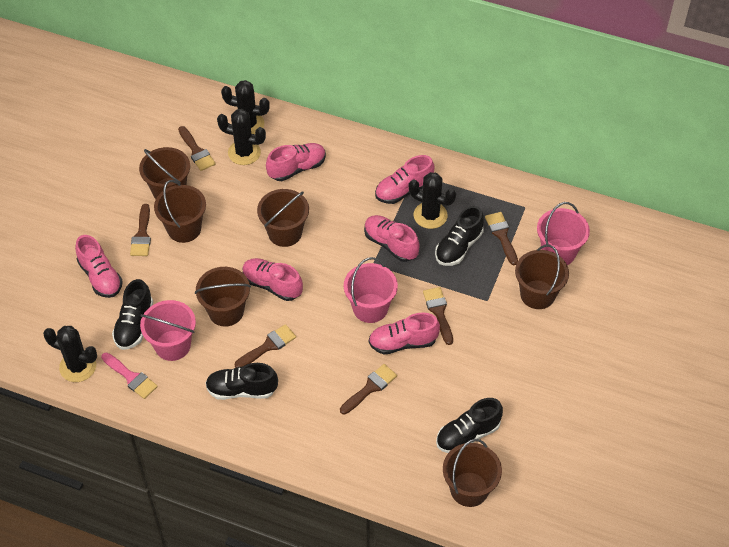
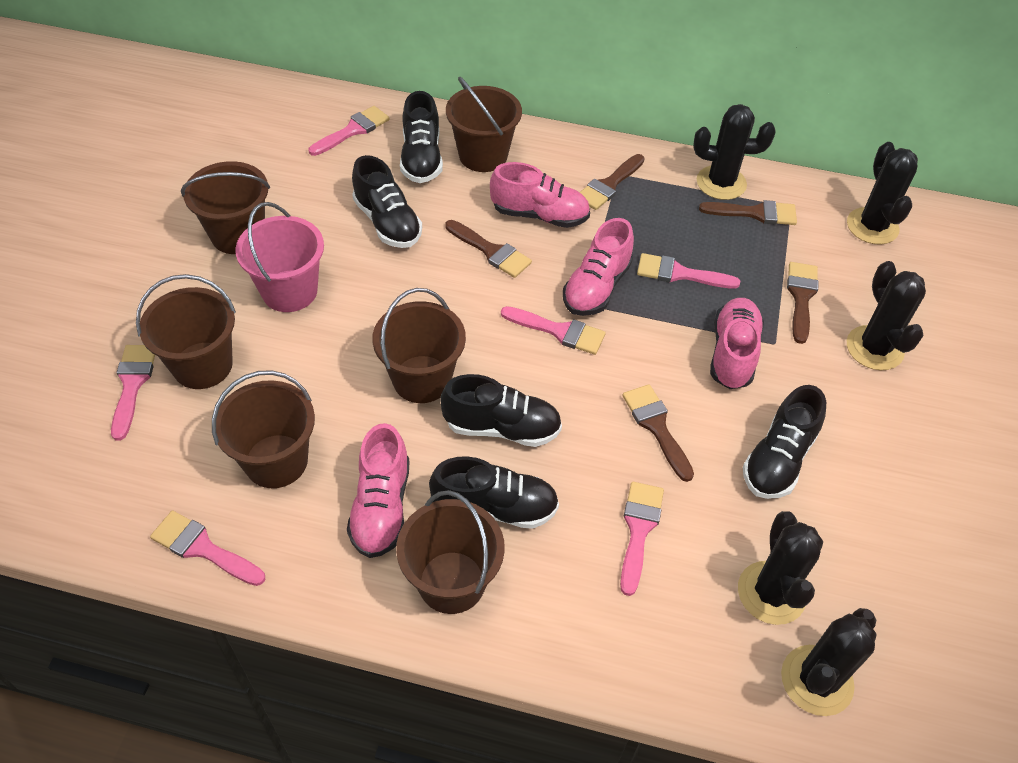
black cactus: 4 -> 5
black shoe: 4 -> 5
brown brush: 6 -> 5
pink brush: 1 -> 6
pink bucket: 3 -> 1
pink shoe: 6 -> 4

